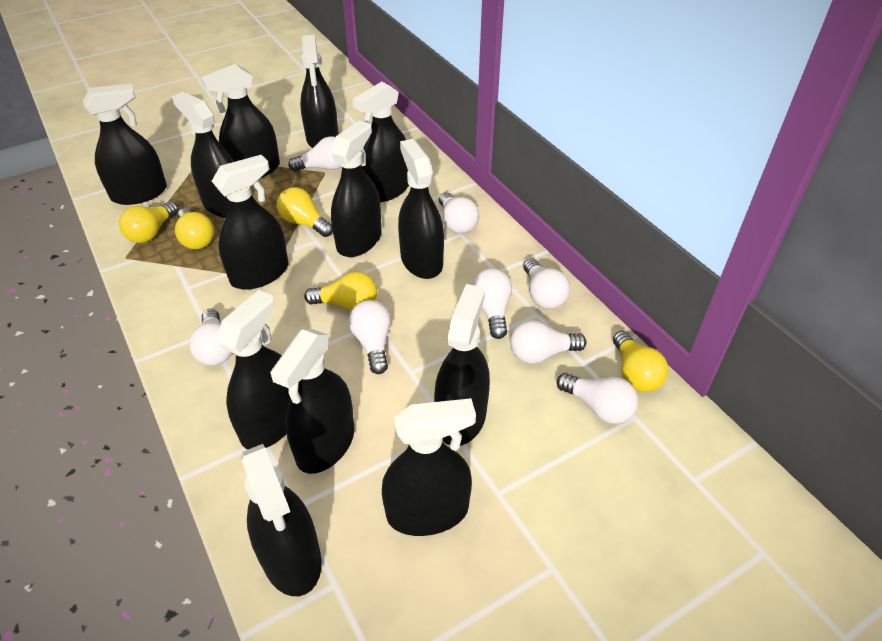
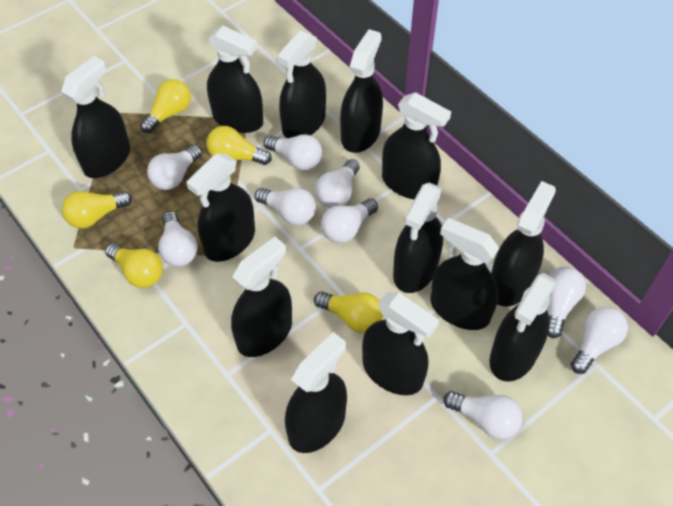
white light bulb: 8 -> 9

